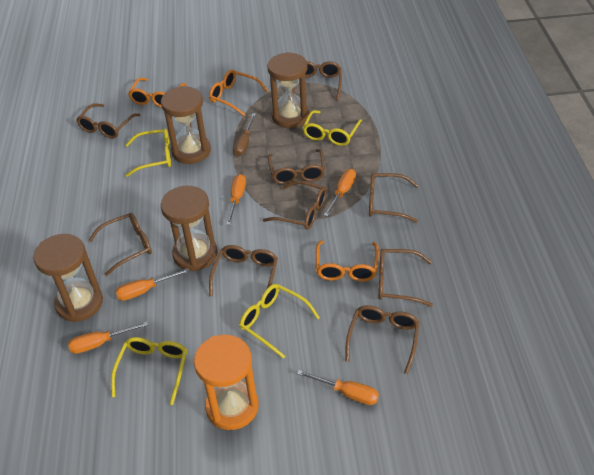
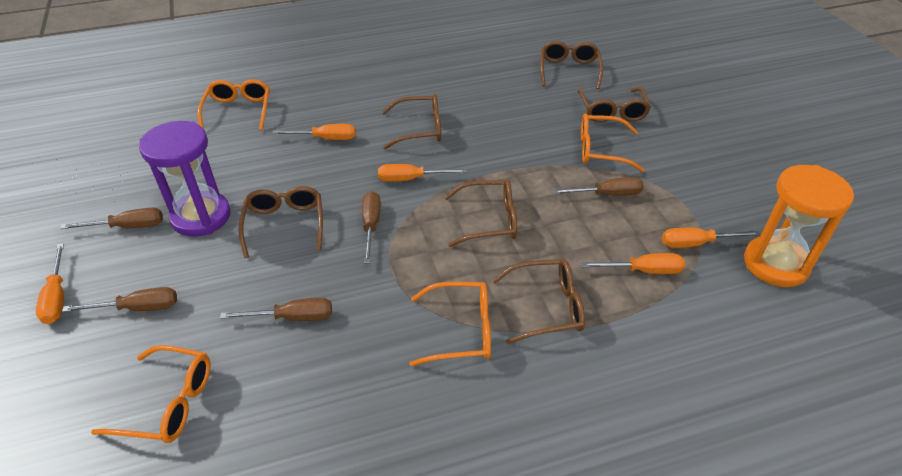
brown glasses: 9 -> 6
brown hourglass: 4 -> 0
brown screwdriver: 1 -> 5
orange glasses: 3 -> 4
purple hourglass: 0 -> 1
yellow glasses: 4 -> 0

